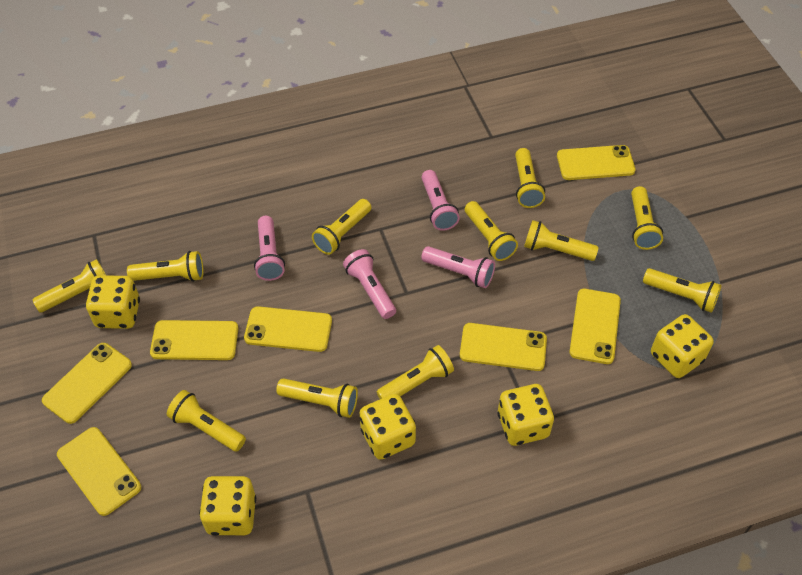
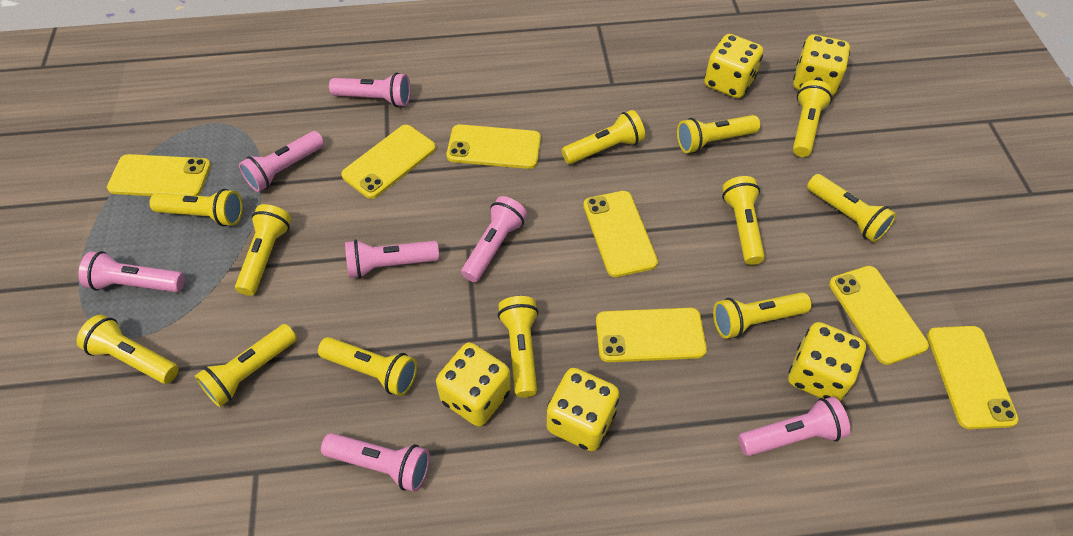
pink flashlight: 4 -> 7
yellow flashlight: 11 -> 12

